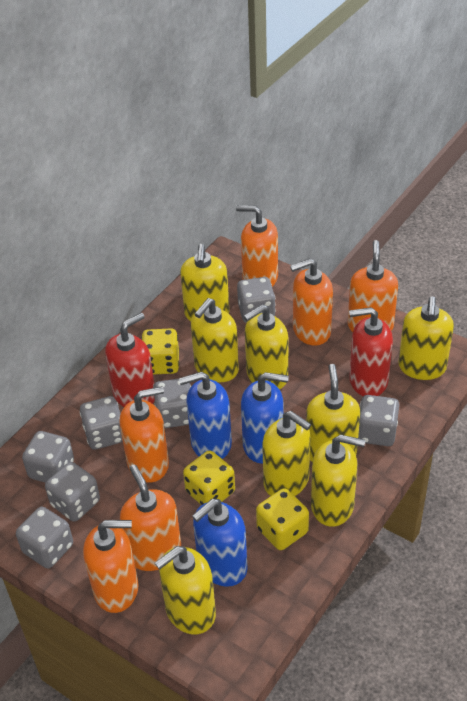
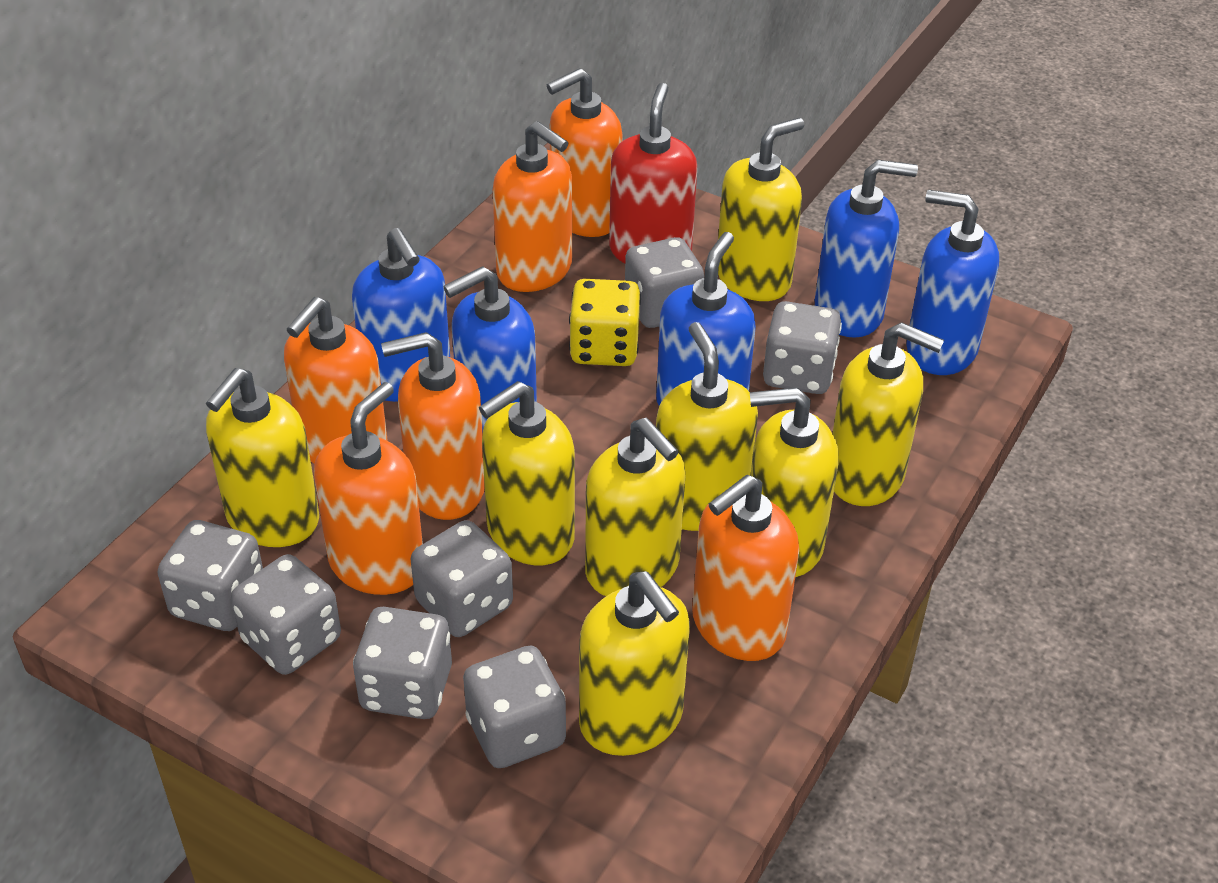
blue soap dispenser: 3 -> 5
red soap dispenser: 2 -> 1
yellow dice: 3 -> 1

